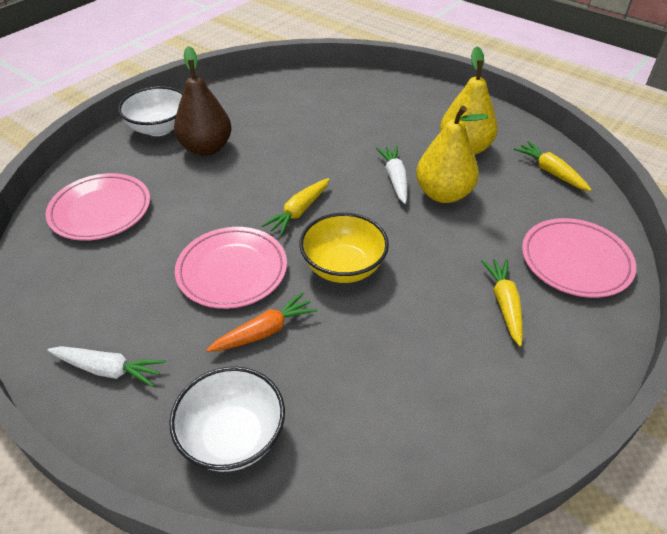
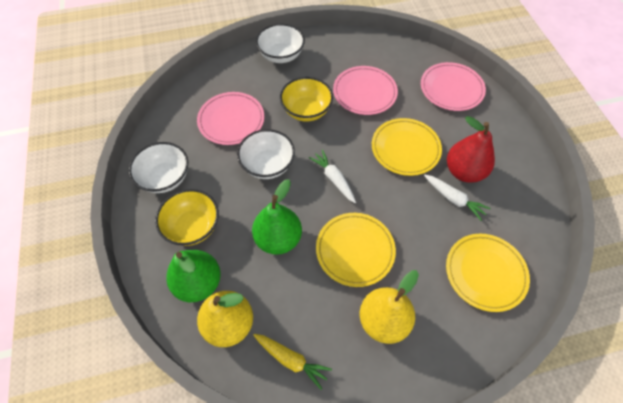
brown pear: 1 -> 0
green pear: 0 -> 2
orange carrot: 1 -> 0
red pear: 0 -> 1
white bowl: 2 -> 3
yellow bowl: 1 -> 2
yellow carrot: 3 -> 1
yellow plate: 0 -> 3

